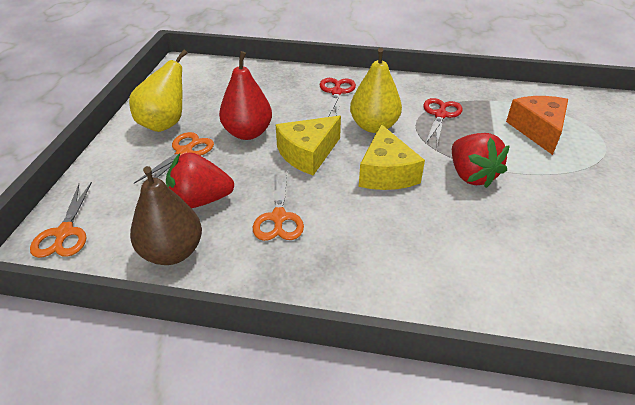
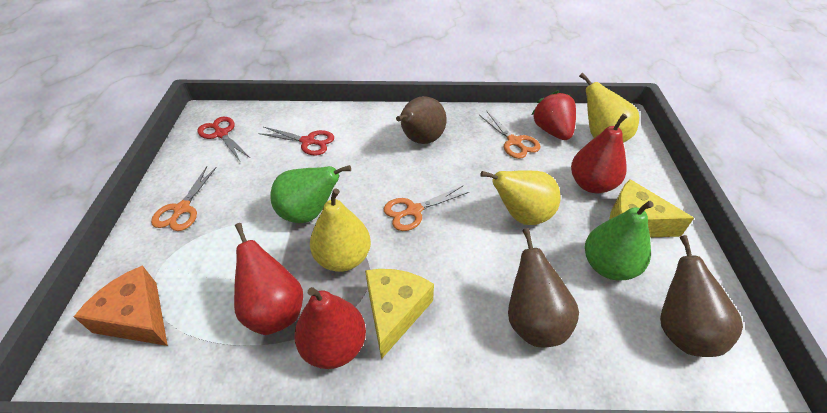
brown pear: 1 -> 3
green pear: 0 -> 2
red pear: 1 -> 3
red strawberry: 2 -> 1
yellow pear: 2 -> 3

